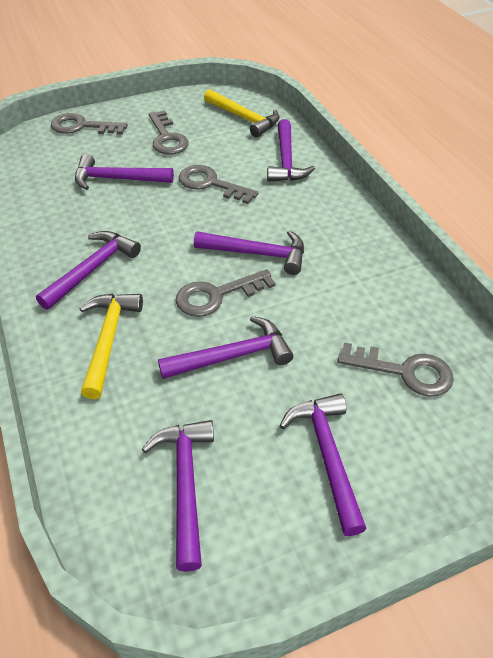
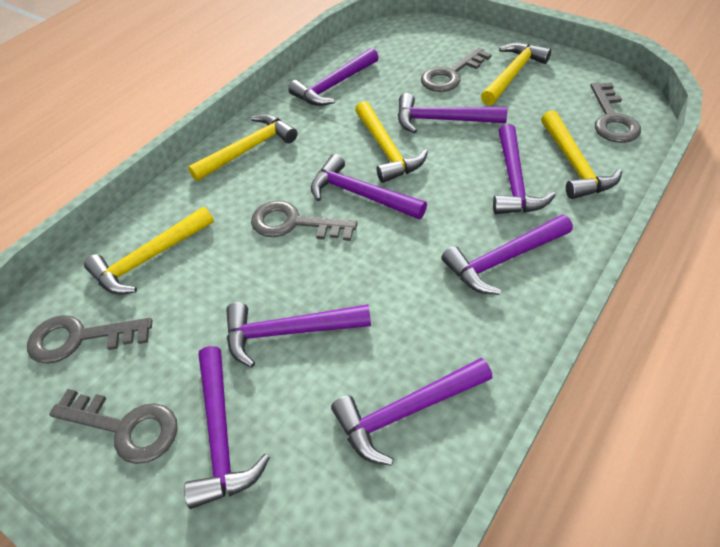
purple hammer: 7 -> 8
yellow hammer: 2 -> 5

